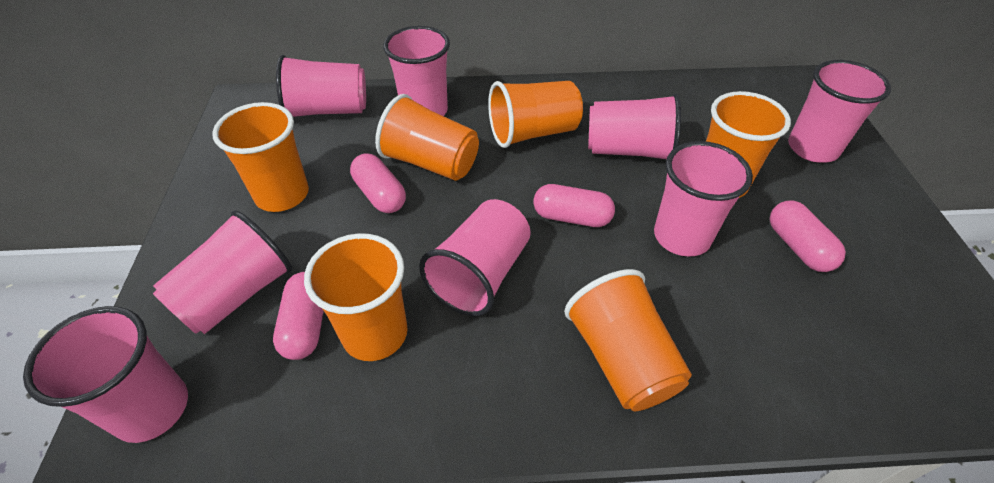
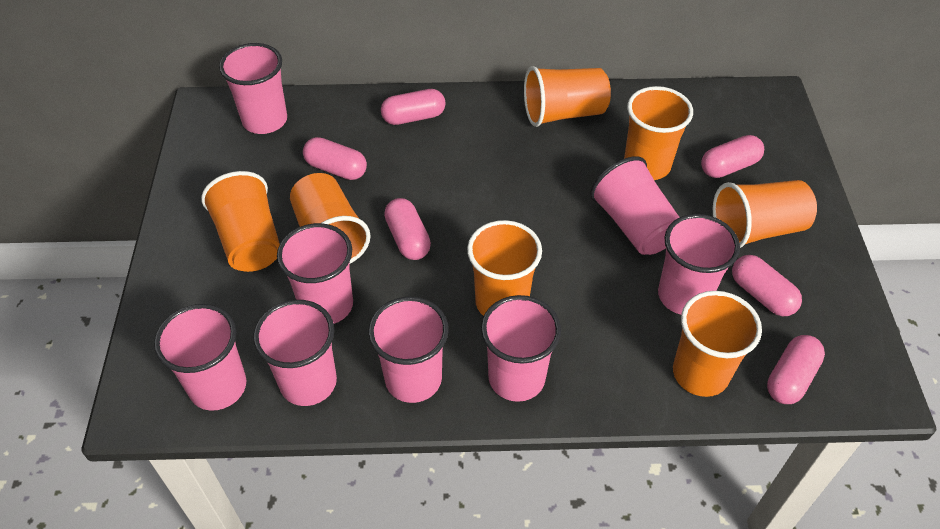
orange cup: 6 -> 7
pink capsule: 4 -> 6

